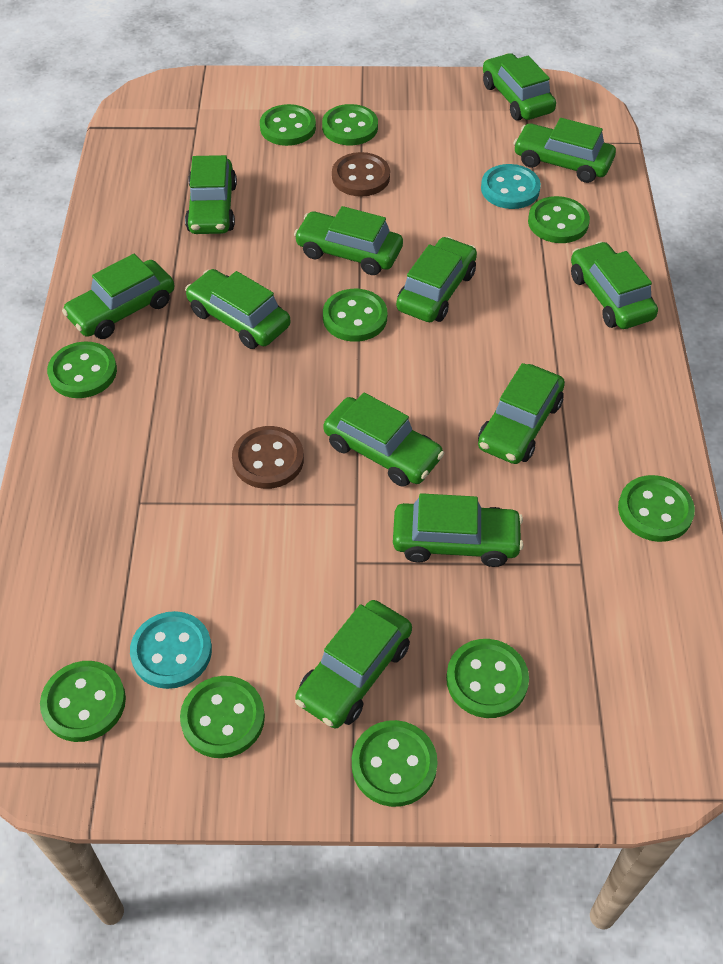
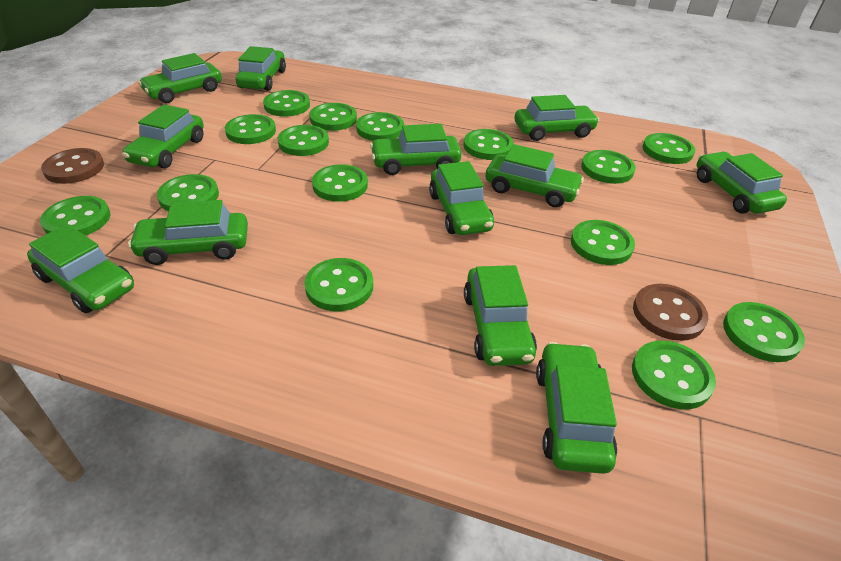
green button: 10 -> 15
turquoise button: 2 -> 0

